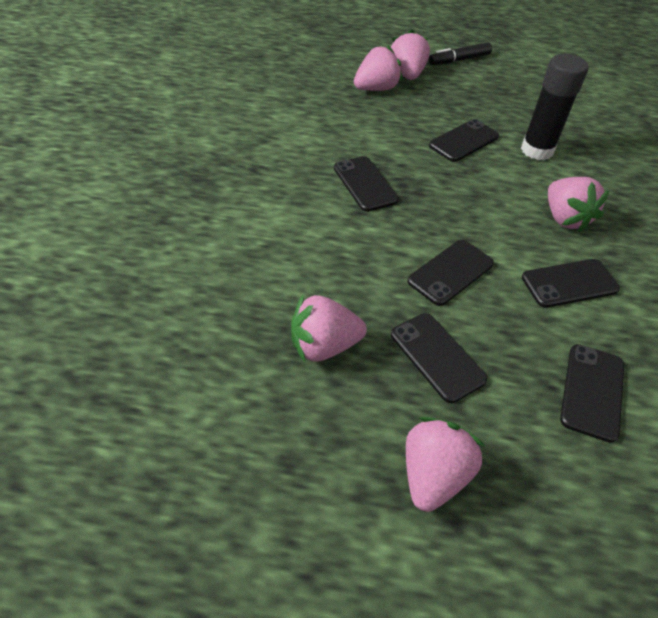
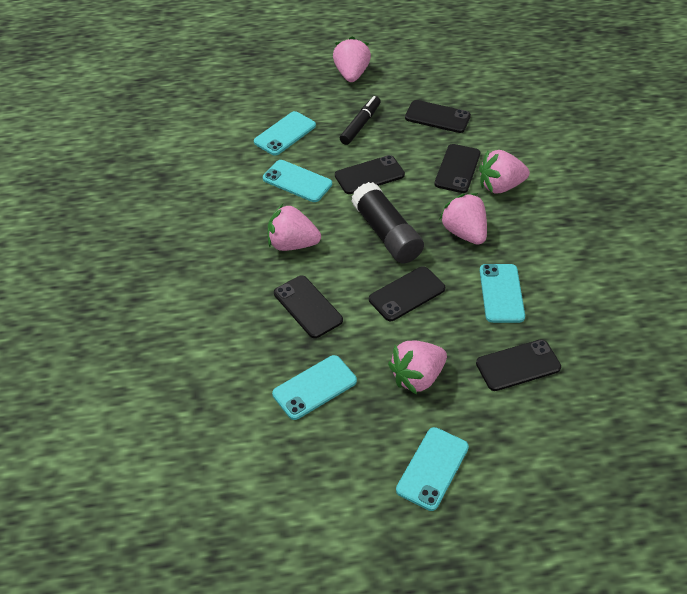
turquoise phone: 0 -> 5

